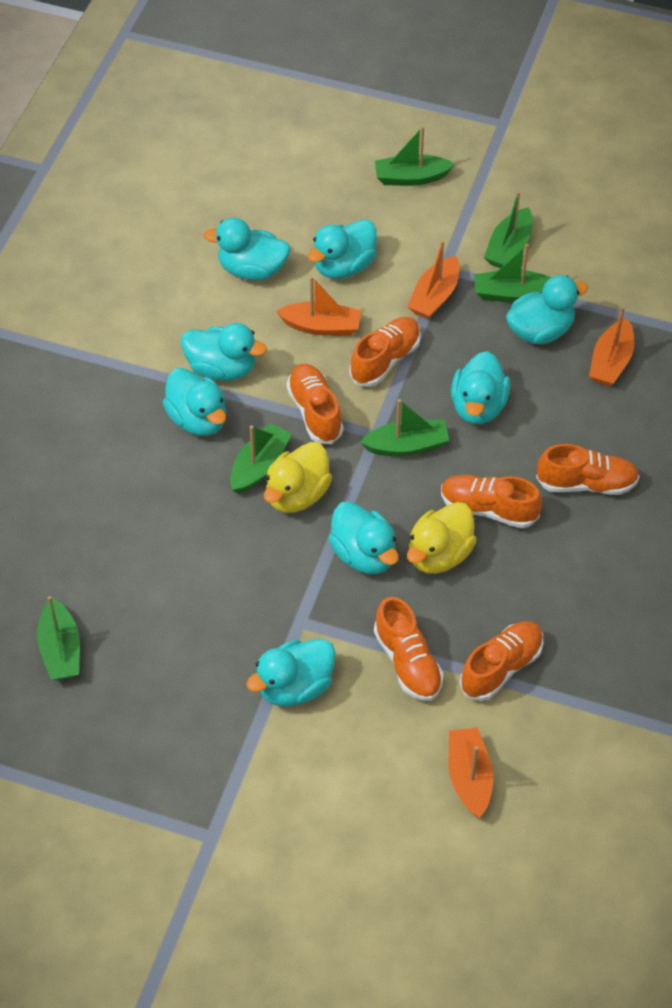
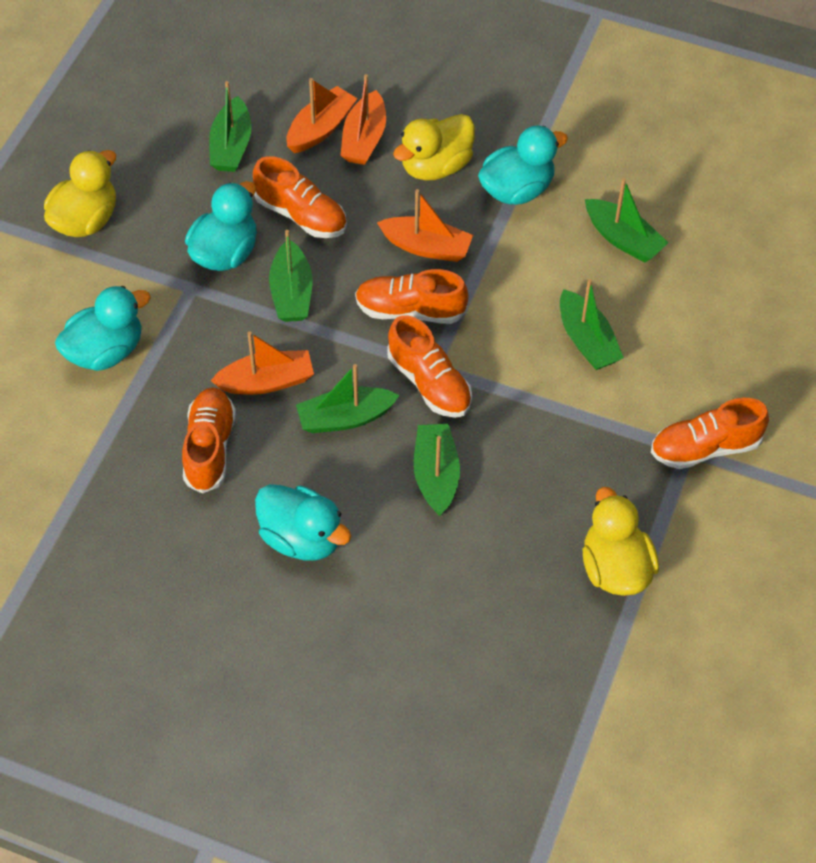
orange shoe: 6 -> 5
turquoise duck: 8 -> 4
yellow duck: 2 -> 3

